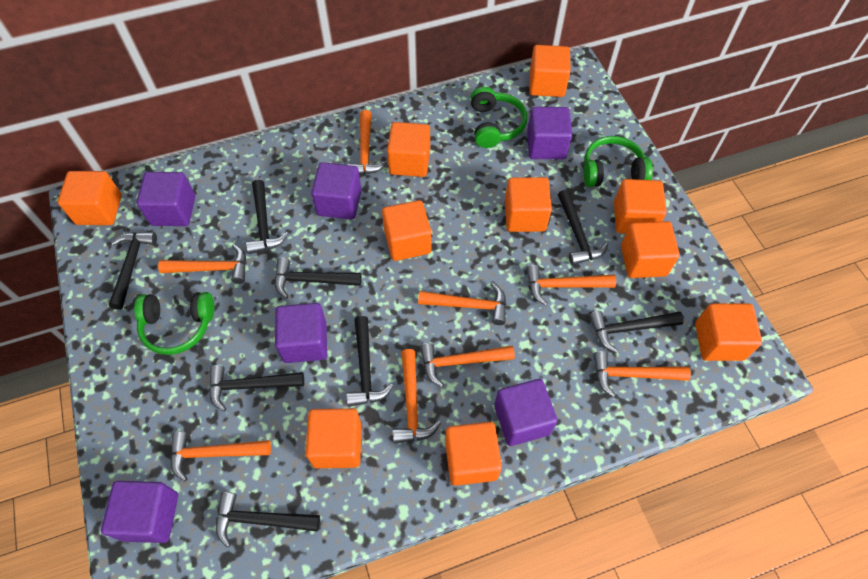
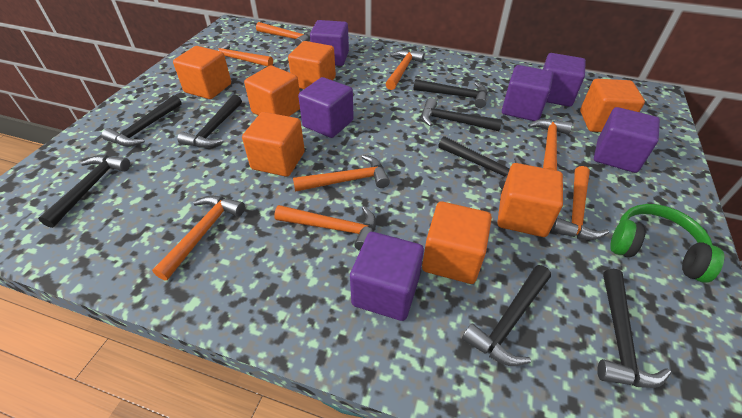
green headphones: 3 -> 1
orange cube: 10 -> 7

